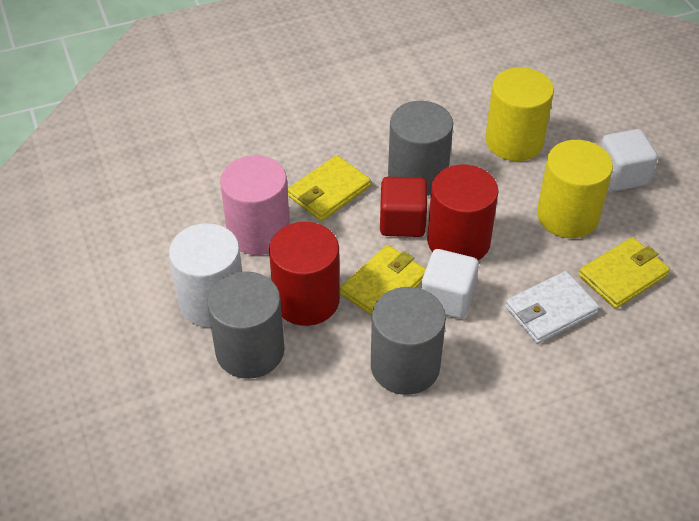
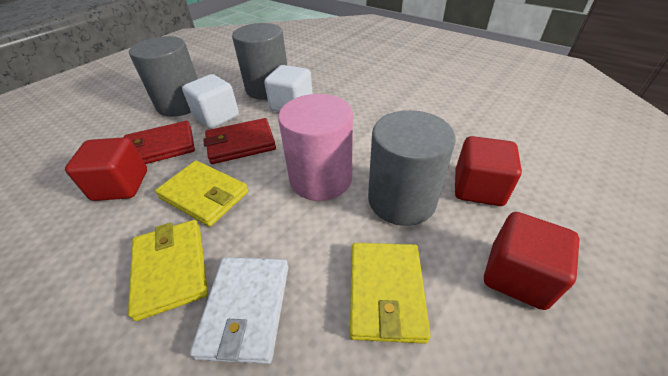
red cube: 1 -> 3
red cylinder: 2 -> 0
red wallet: 0 -> 2
white cylinder: 1 -> 0
yellow cylinder: 2 -> 0

